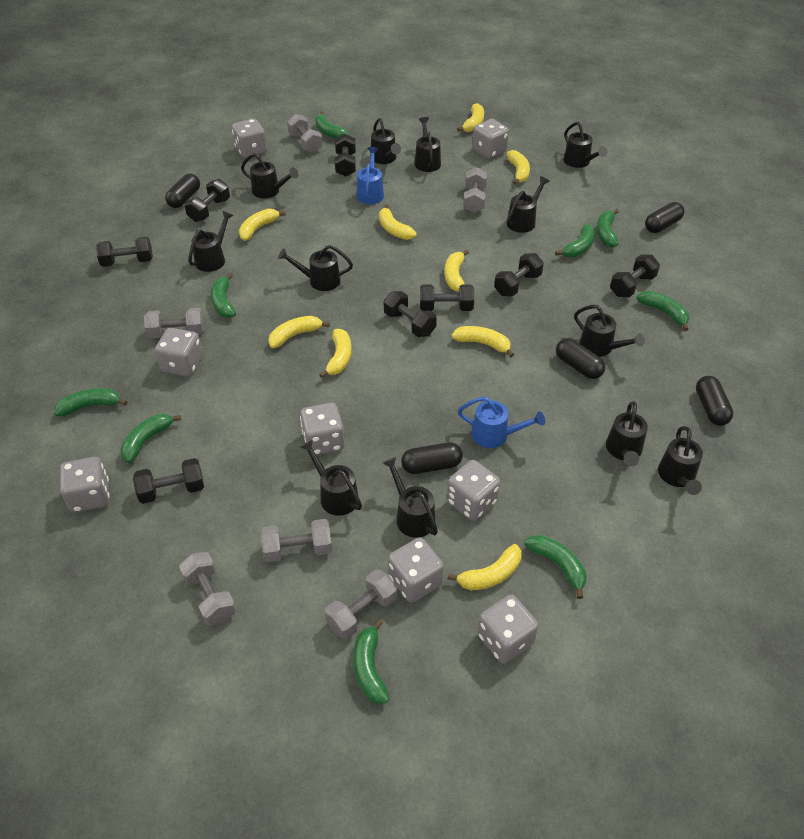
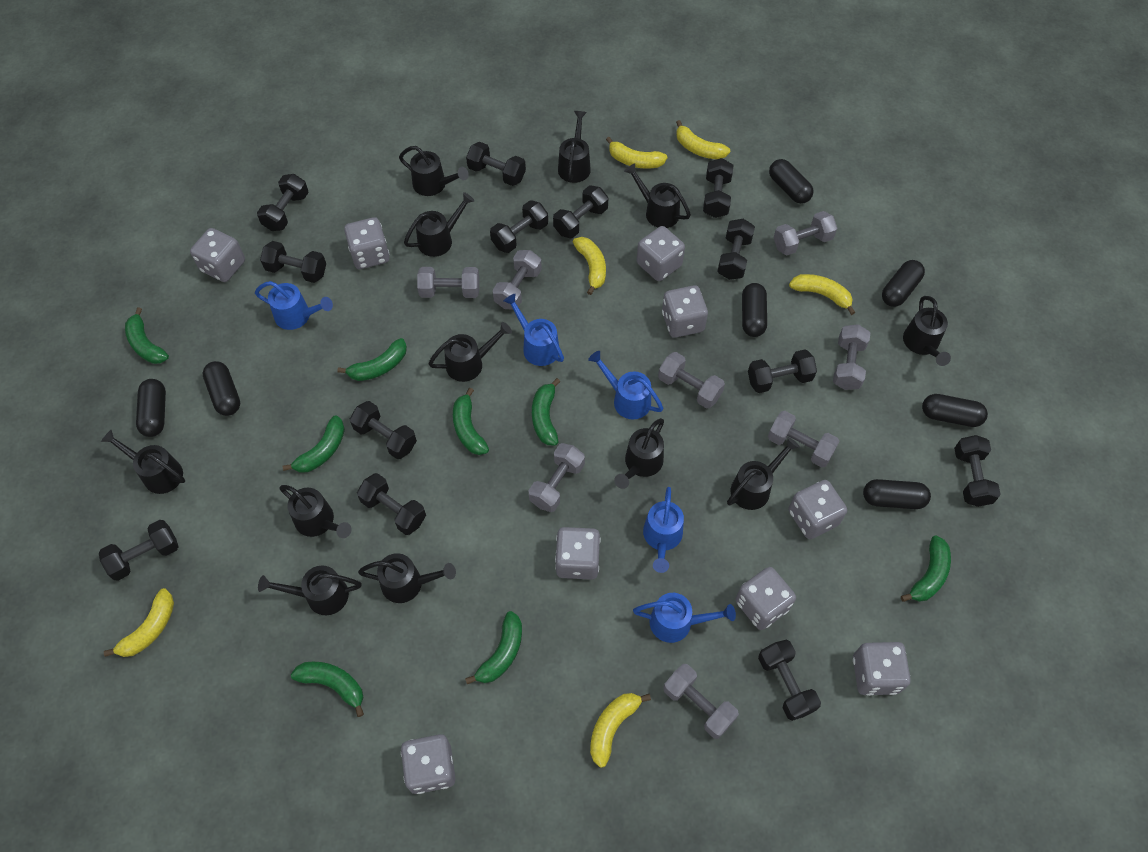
black capsule: 5 -> 7
black dumbbell: 8 -> 13
blue watering can: 2 -> 5
green banana: 9 -> 8
grey dice: 8 -> 9
grey dumbbell: 6 -> 8
yellow banana: 9 -> 6

